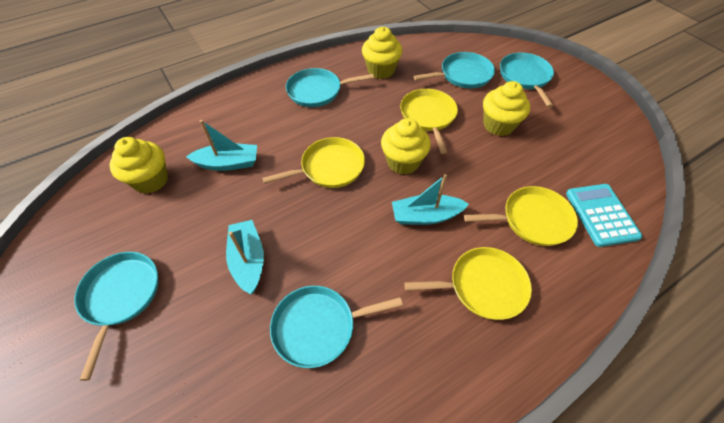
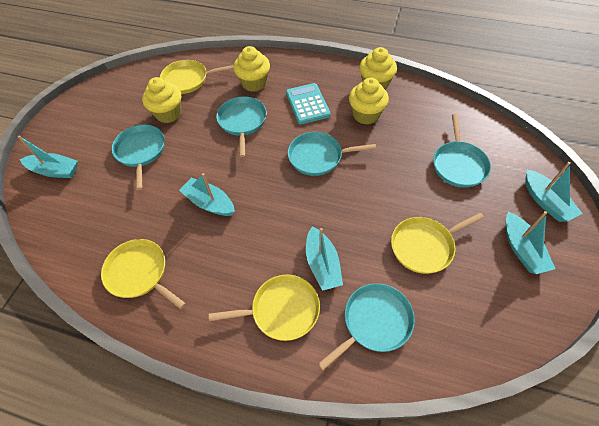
turquoise boat: 3 -> 5

